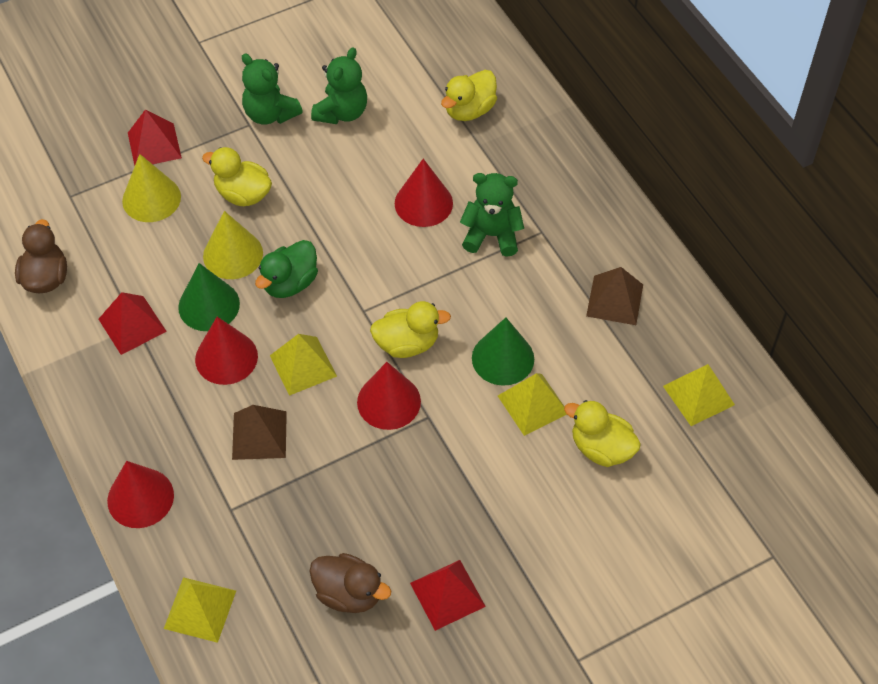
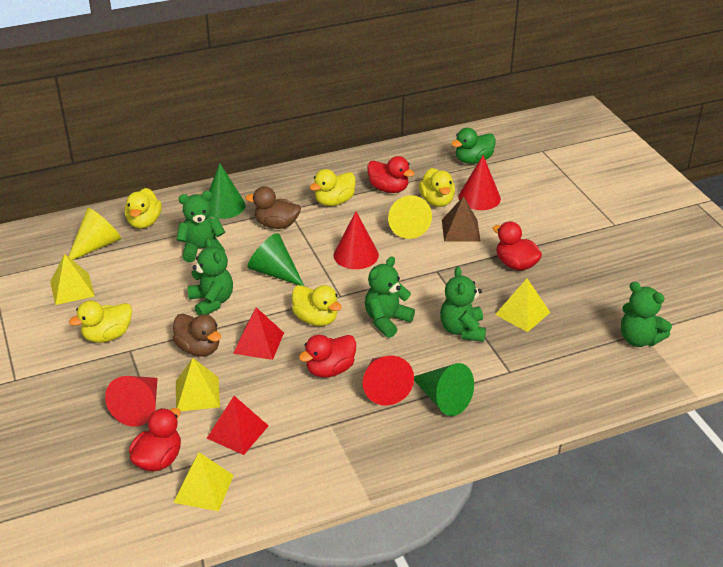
brown pyramid: 2 -> 1
green cone: 2 -> 3
green teddy bear: 3 -> 5
red duck: 0 -> 4
red pyramid: 3 -> 2
yellow duck: 4 -> 5

